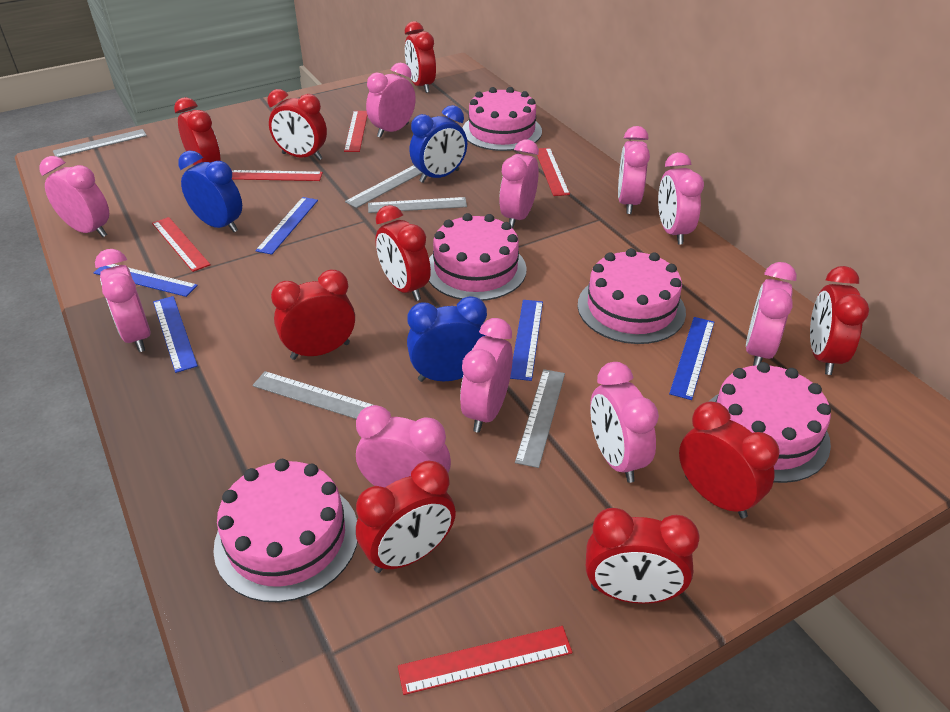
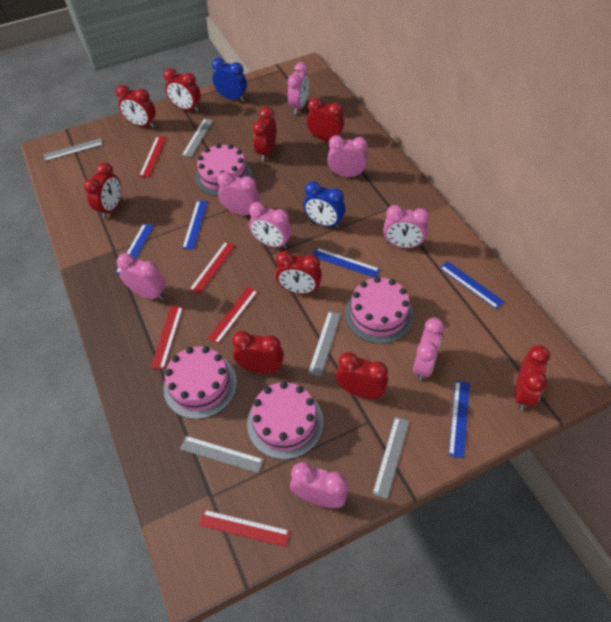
blue clock: 3 -> 2
pink cake: 5 -> 4
pink clock: 10 -> 8

